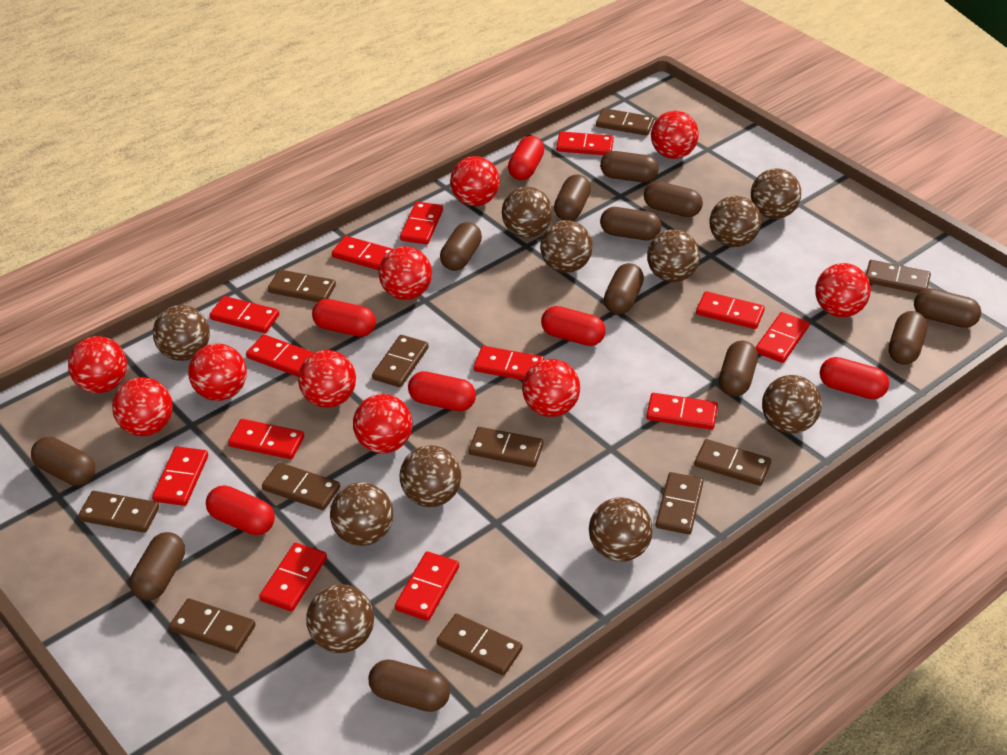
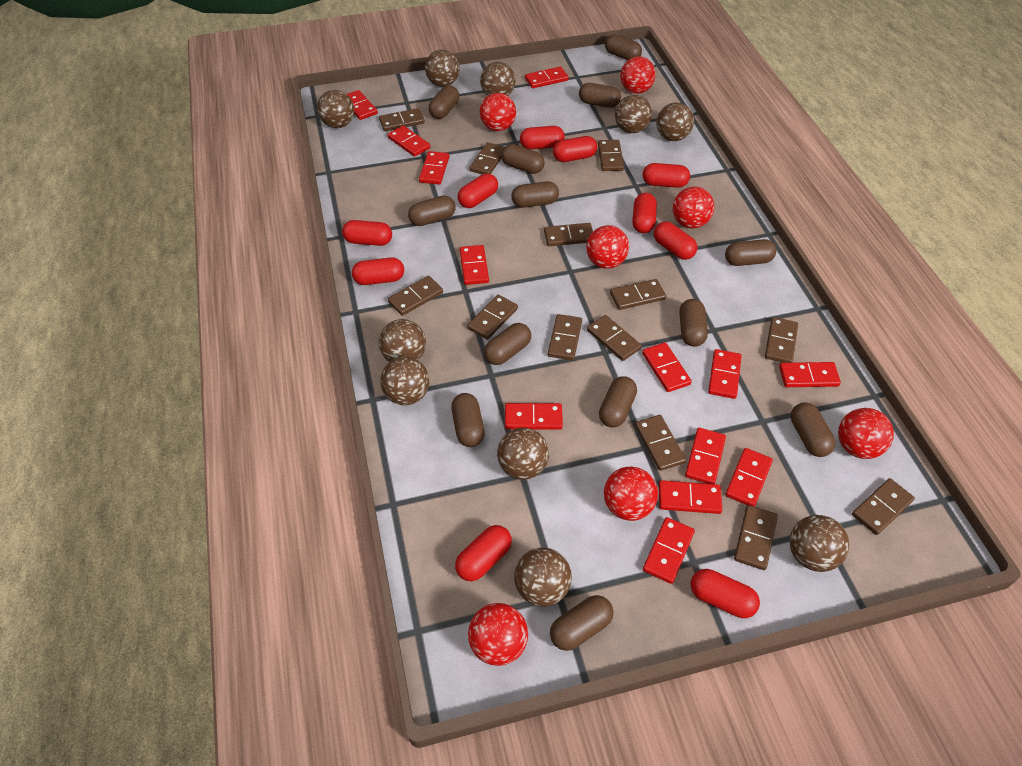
brown ball: 11 -> 10
brown capsule: 12 -> 13
brown domino: 11 -> 13
red ball: 10 -> 7
red capsule: 6 -> 10

